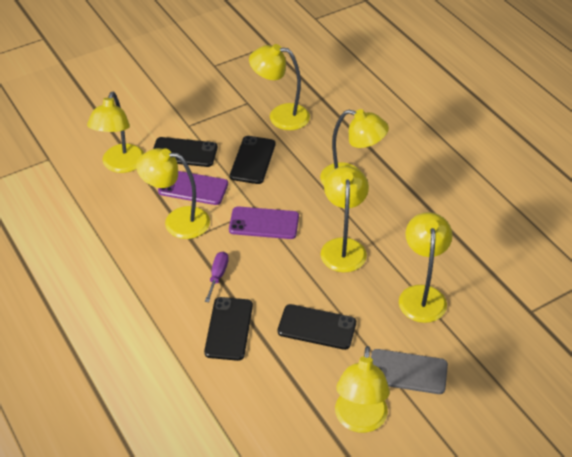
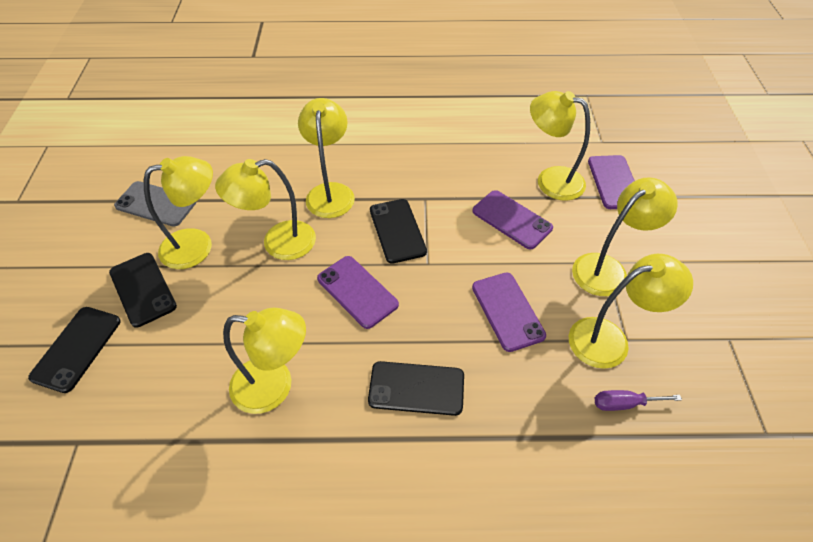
purple phone: 2 -> 4

